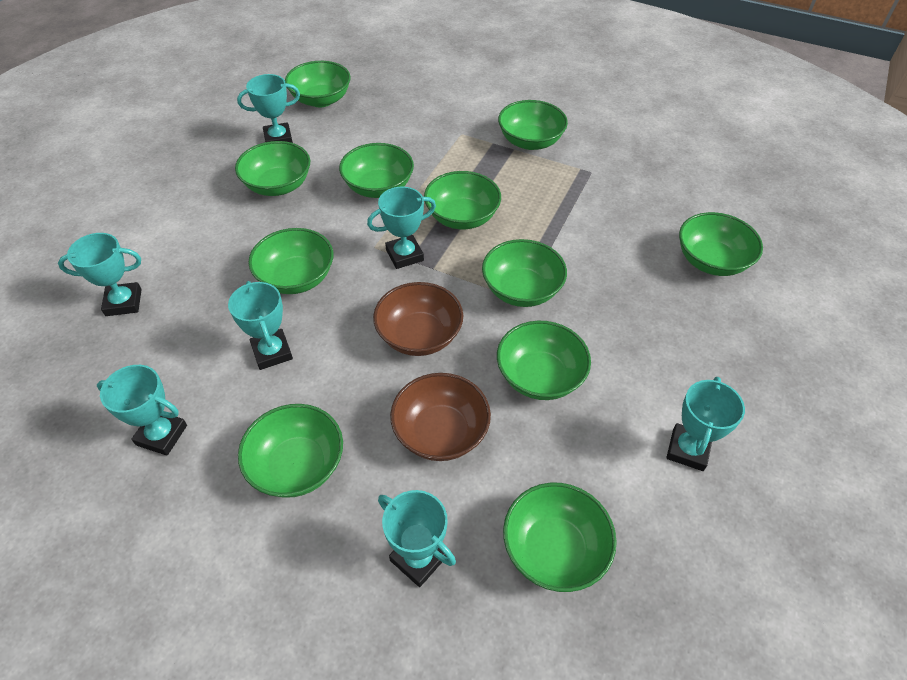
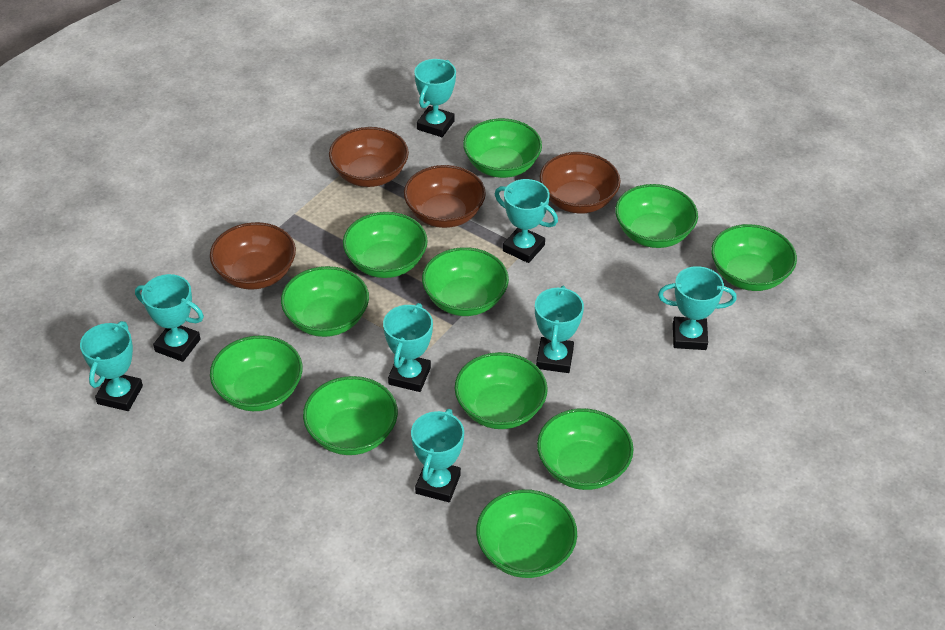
brown bowl: 2 -> 4
turquoise trophy: 7 -> 8

